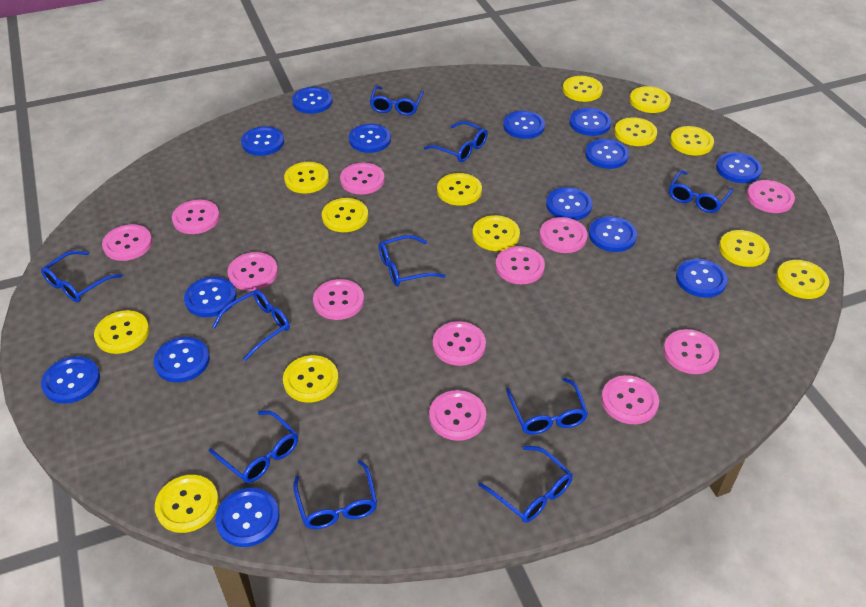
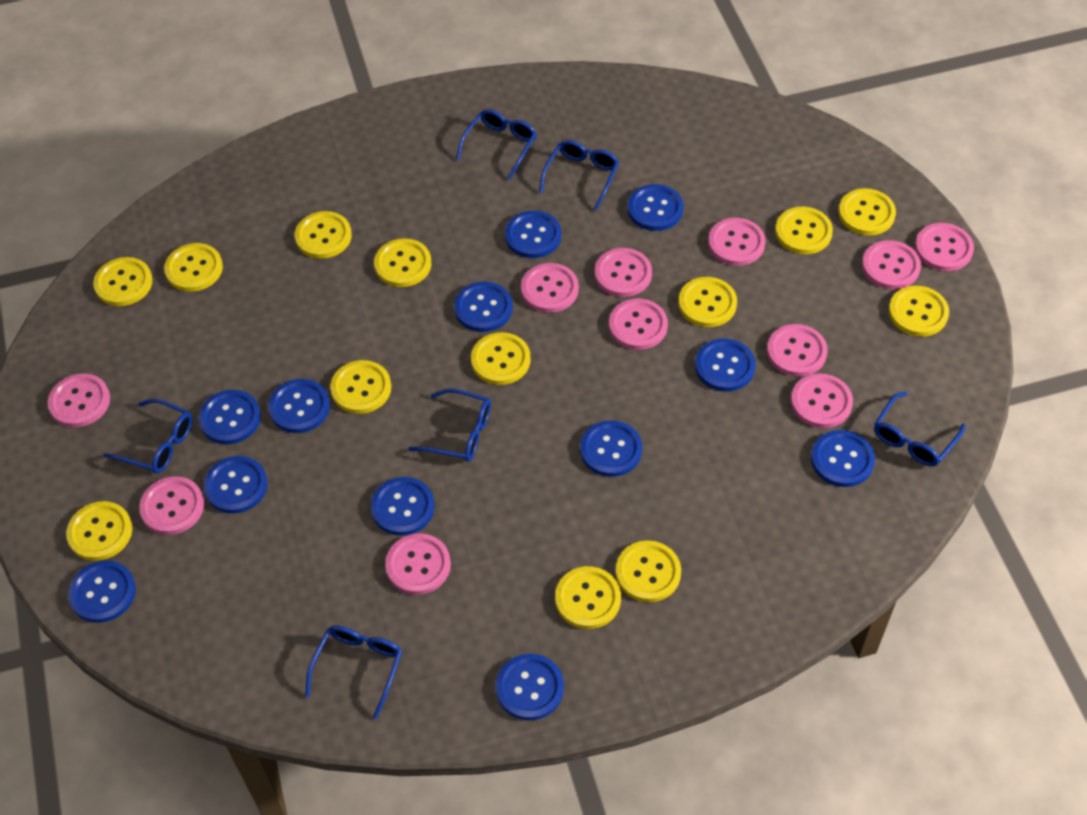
blue button: 14 -> 12
blue glasses: 10 -> 6
pink button: 12 -> 11

